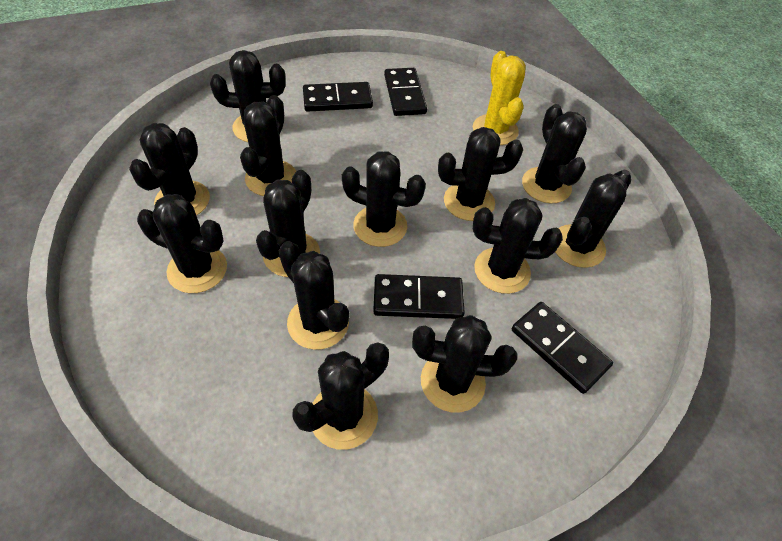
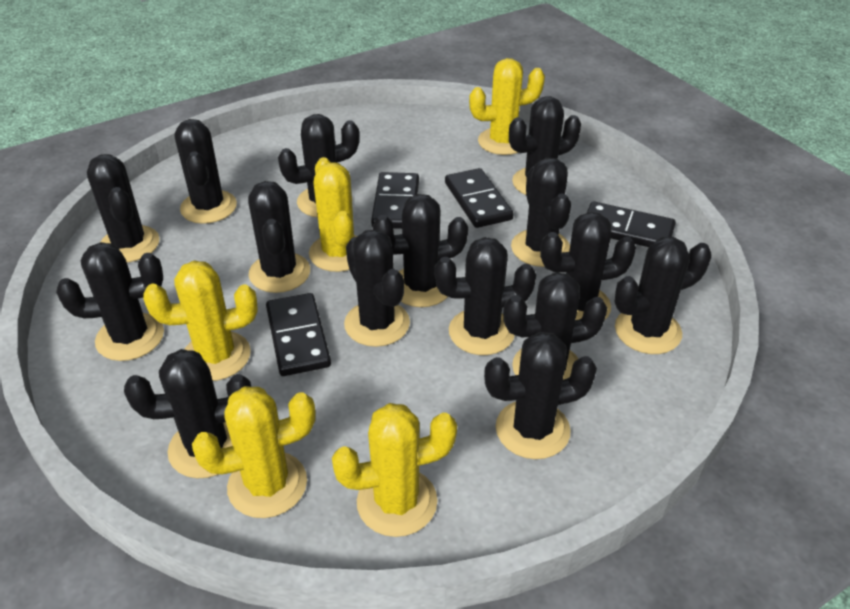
black cactus: 13 -> 15
yellow cactus: 1 -> 5

